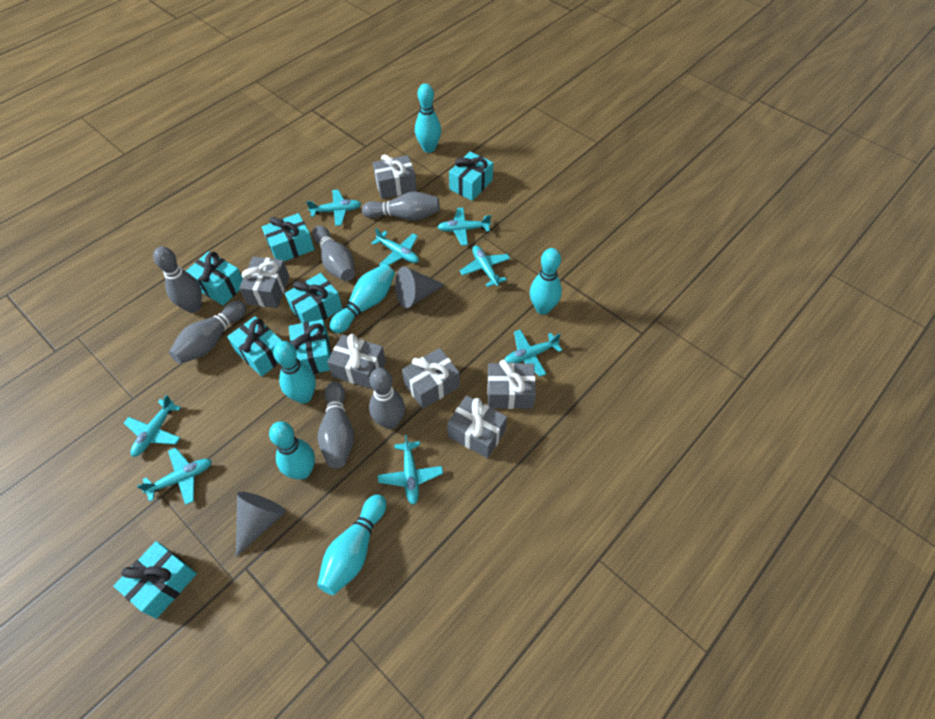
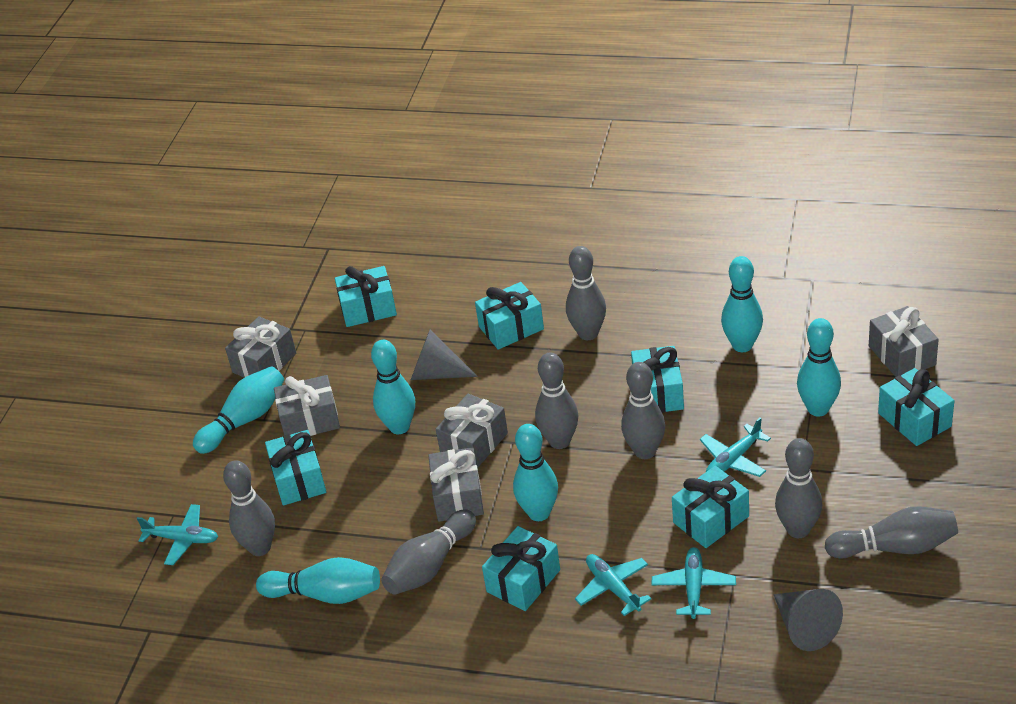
grey bowling pin: 6 -> 7
grey gift: 6 -> 5
turquoise plane: 8 -> 4

